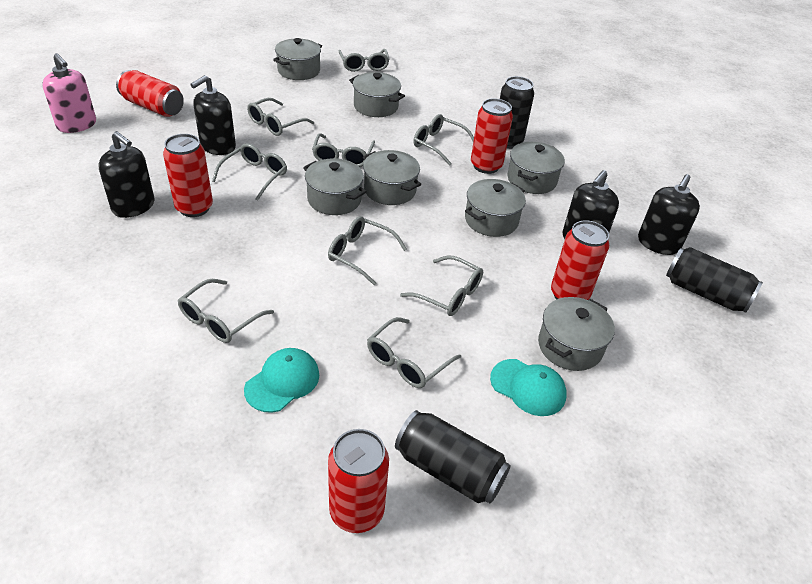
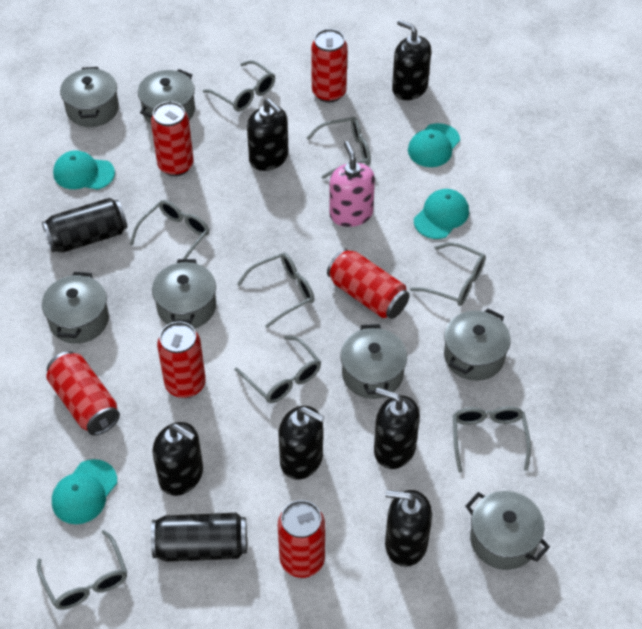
black can: 3 -> 2
black soap dispenser: 4 -> 6
grey glasses: 9 -> 8
red can: 5 -> 6
turquoise cap: 2 -> 4

